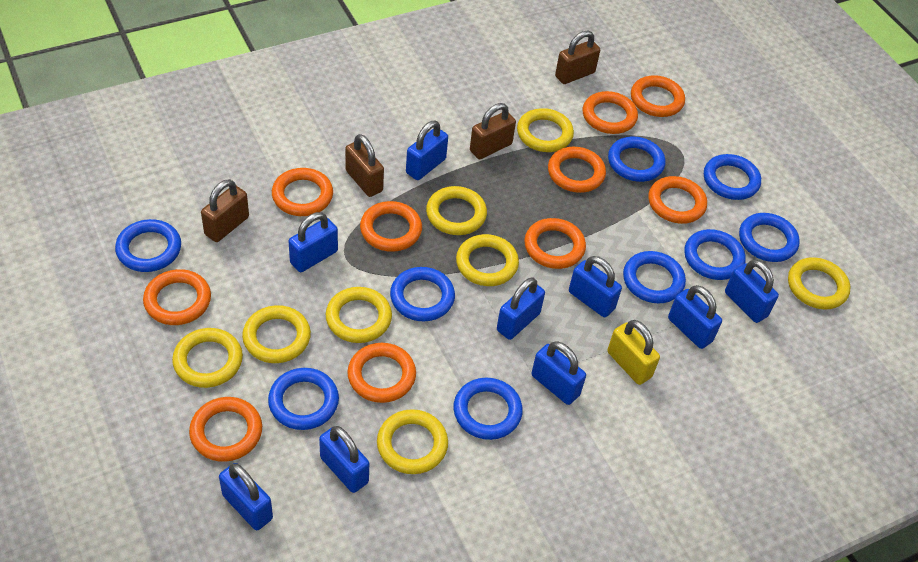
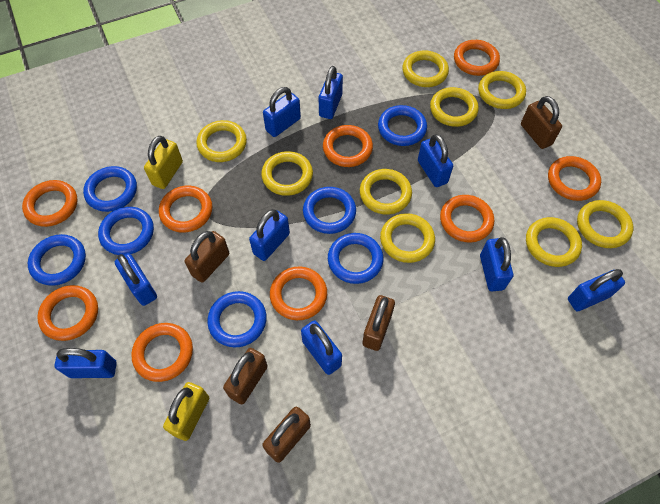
blue ring: 9 -> 7
brown padlock: 4 -> 5
orange ring: 10 -> 9
yellow padlock: 1 -> 2
yellow ring: 8 -> 9

